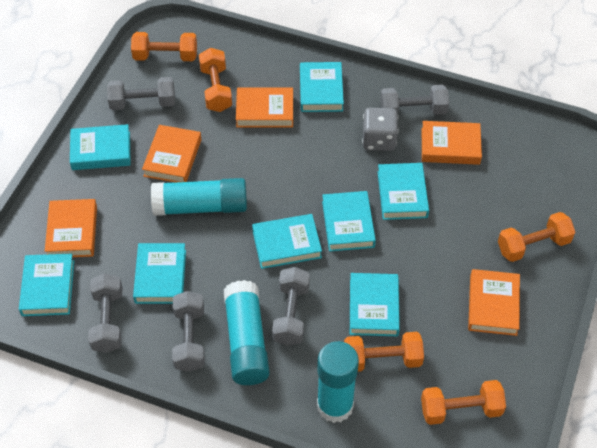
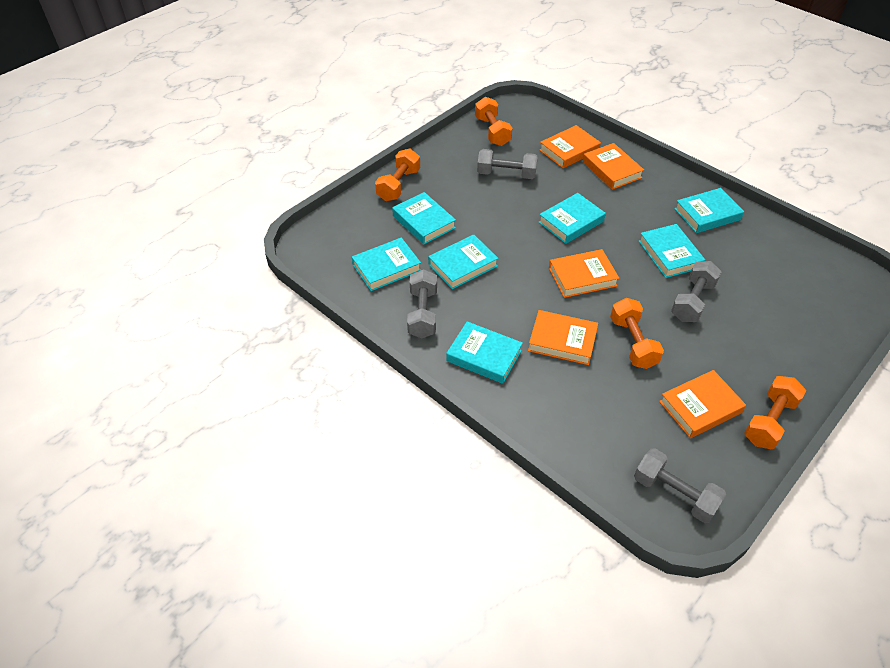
grey dice: 1 -> 0
grey dumbbell: 5 -> 4
orange dumbbell: 5 -> 4
turquoise book: 8 -> 7
turquoise glue stick: 3 -> 0

